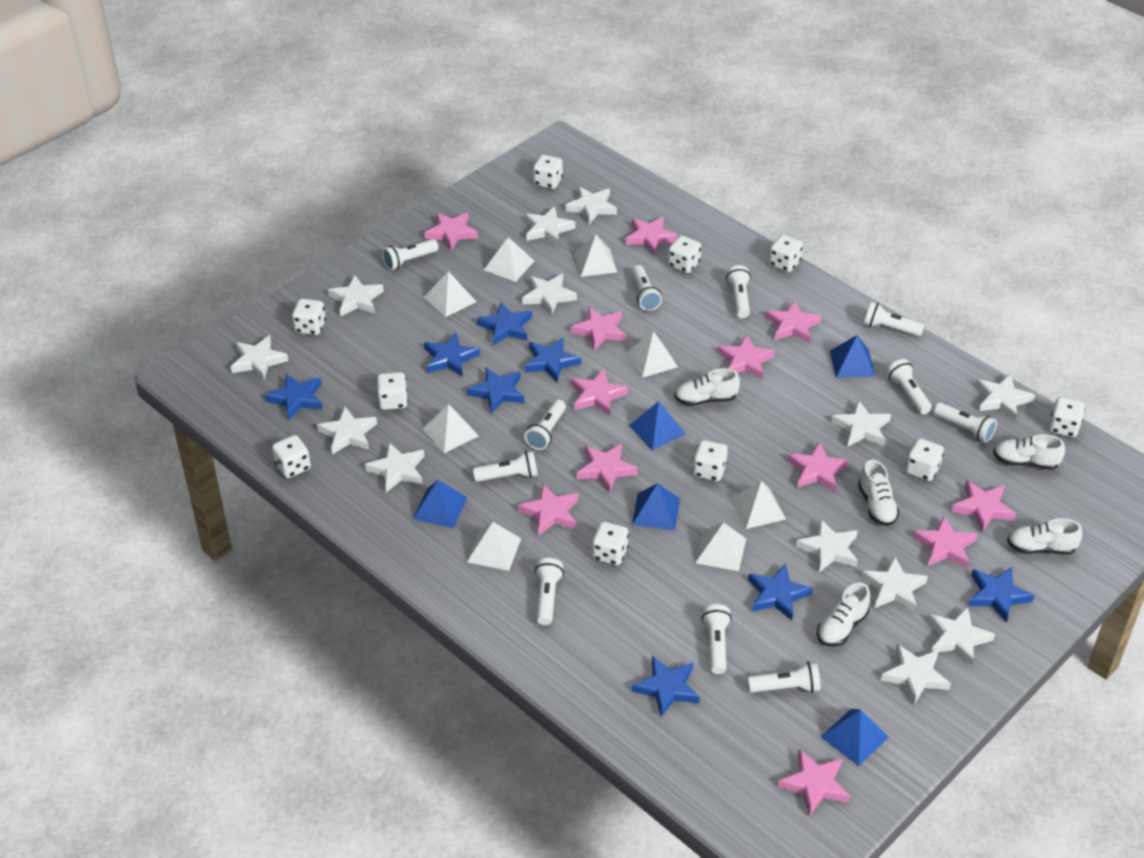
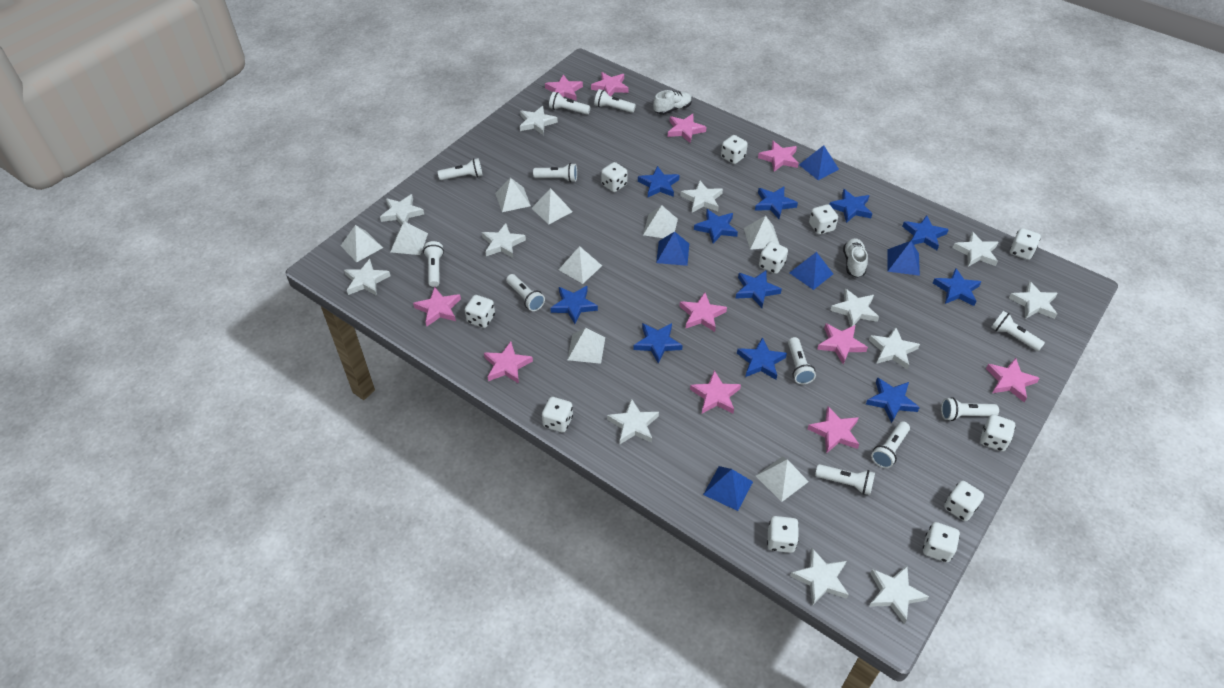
blue star: 8 -> 11
pink star: 12 -> 11
white dice: 10 -> 11
white pyramid: 8 -> 9
white shoe: 5 -> 2
white star: 13 -> 12

